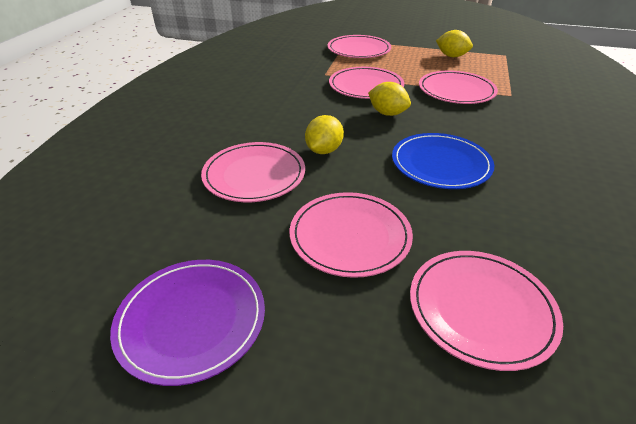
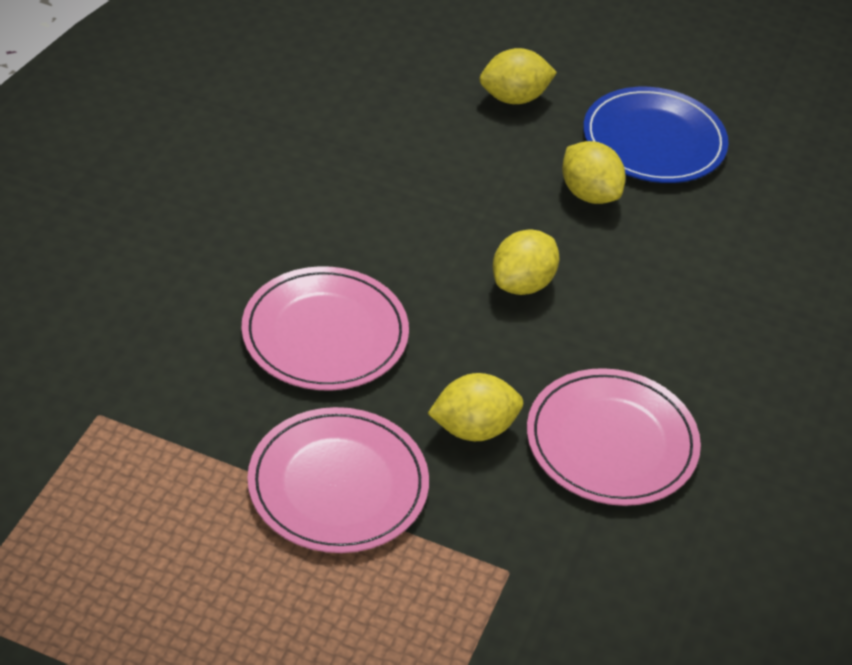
pink plate: 6 -> 3
purple plate: 1 -> 0
yellow lemon: 3 -> 4

